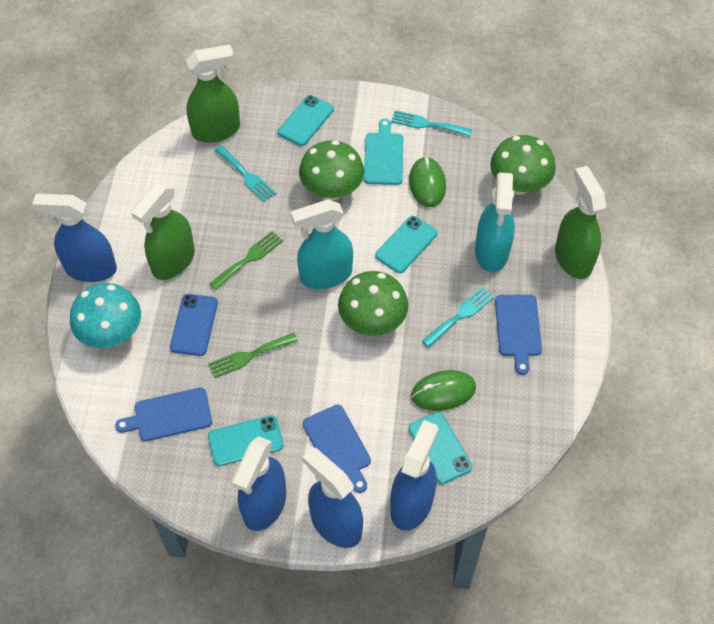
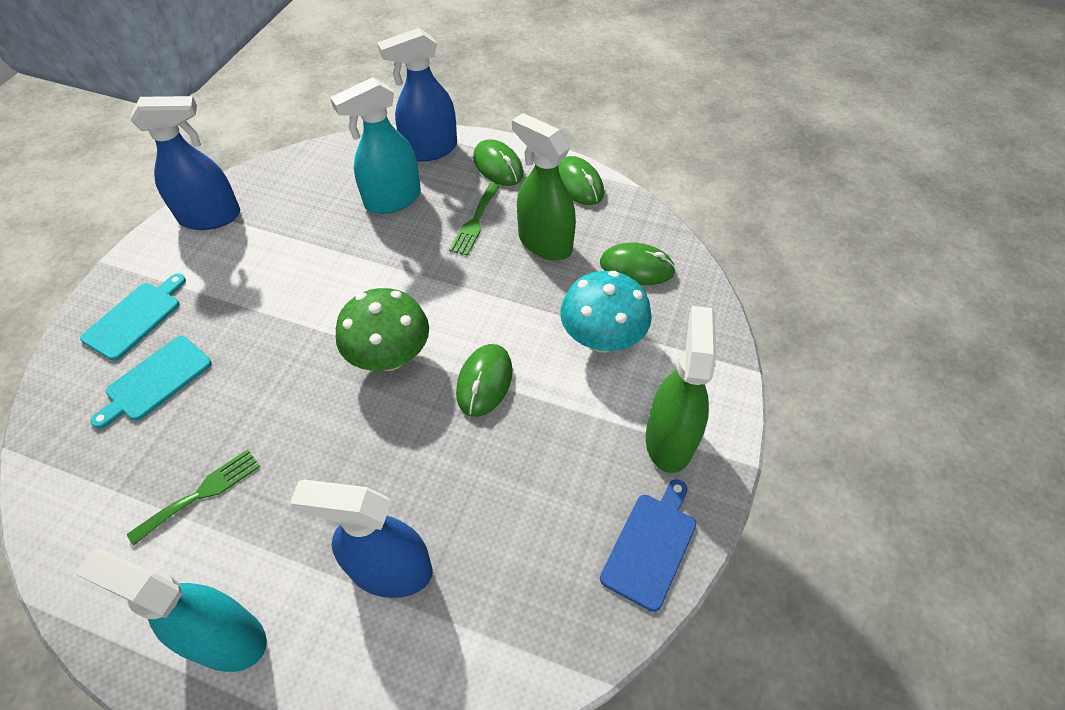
blue cutting board: 3 -> 1
blue phone: 1 -> 0
blue spray bottle: 4 -> 3
green mouse: 2 -> 4
green mushroom: 3 -> 1
green spray bottle: 3 -> 2
turquoise cutting board: 1 -> 2
turquoise fork: 3 -> 0
turquoise phone: 4 -> 0

